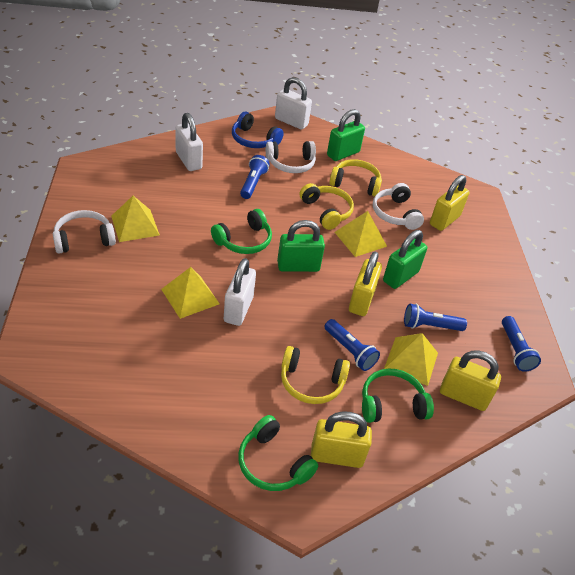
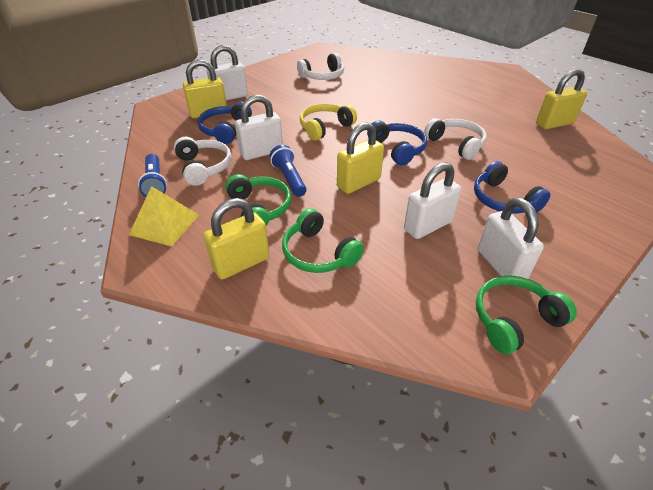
blue flashlight: 4 -> 2
blue headphones: 1 -> 3
green padlock: 3 -> 0
white padlock: 3 -> 4
yellow headphones: 3 -> 1
yellow pyramid: 4 -> 1

